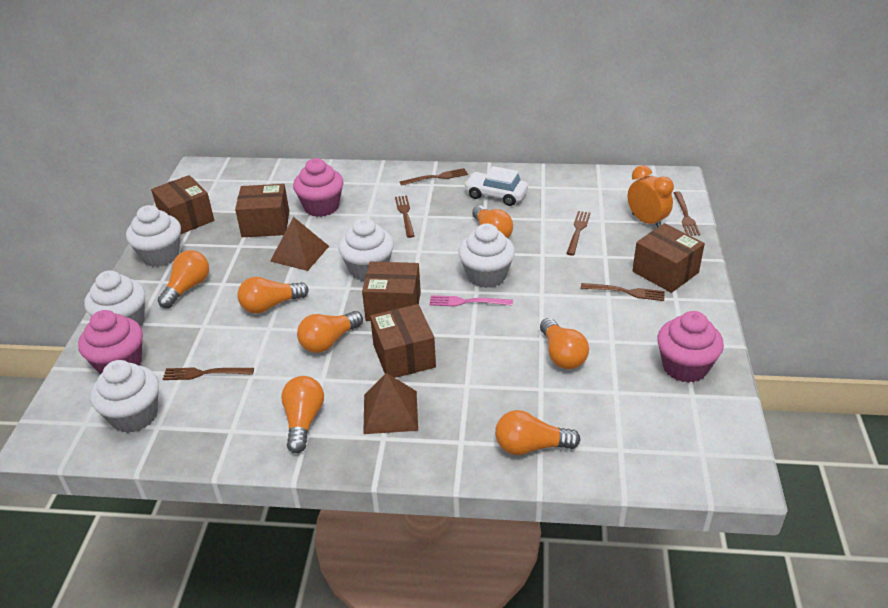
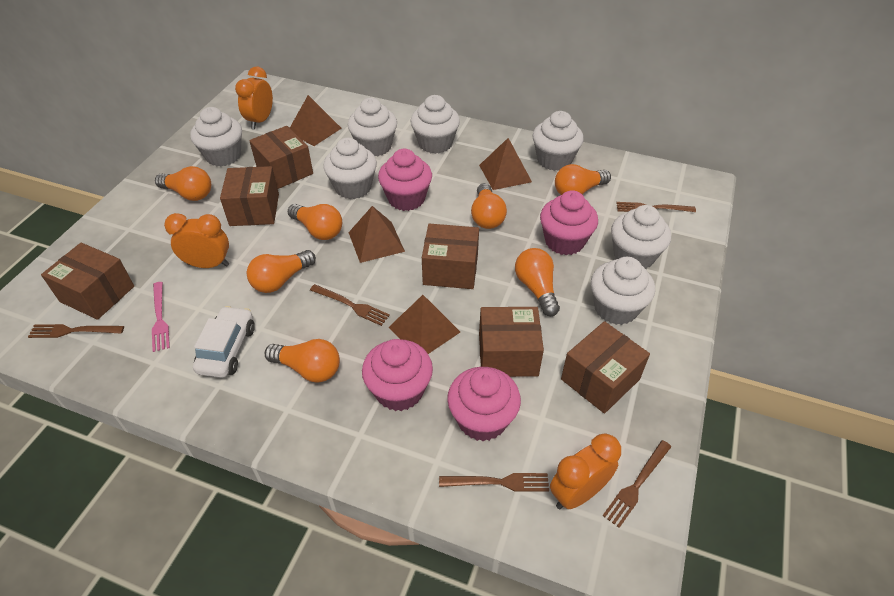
brown box: 5 -> 6
brown fork: 6 -> 5
brown pyramid: 2 -> 4
orange clock: 1 -> 3
pink cupcake: 3 -> 4
white cupcake: 5 -> 7

